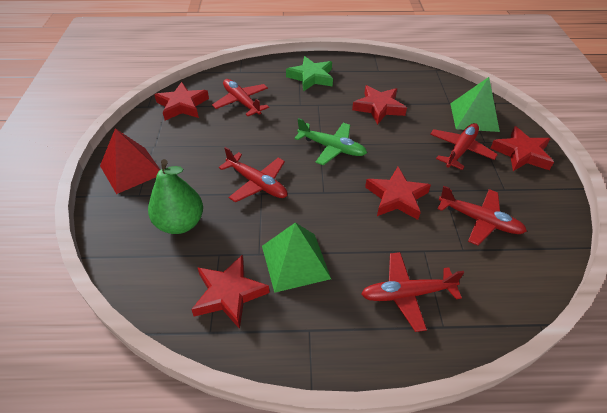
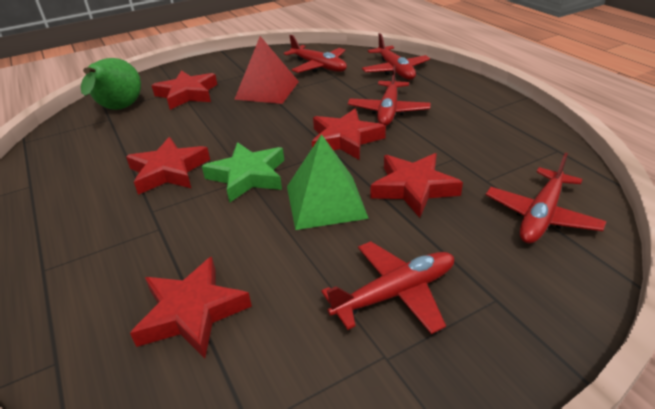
green plane: 1 -> 0
green pyramid: 2 -> 1

